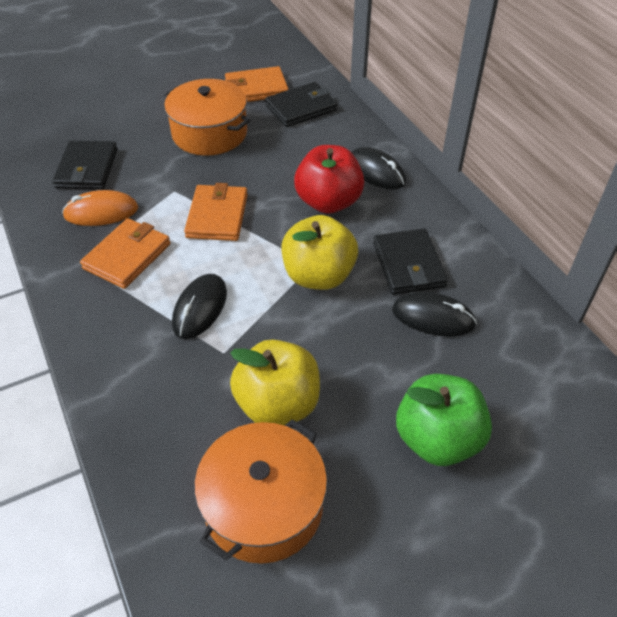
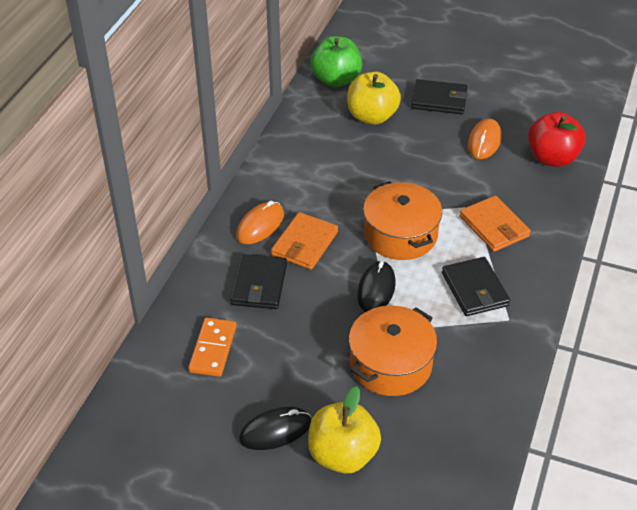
black mouse: 3 -> 2
orange domino: 0 -> 1
orange mouse: 1 -> 2
orange wallet: 3 -> 2

